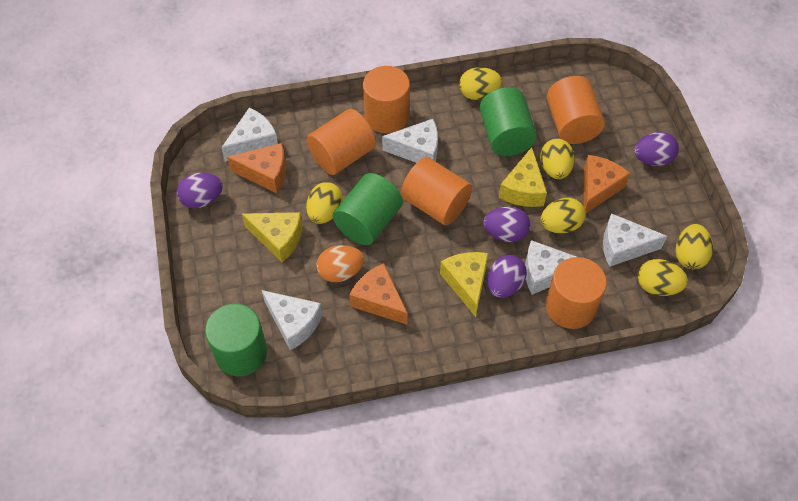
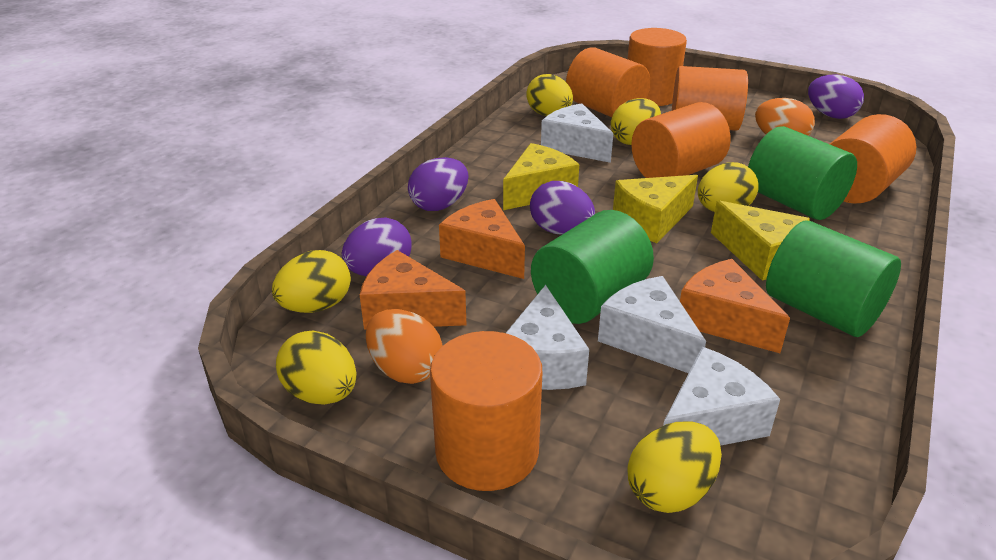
orange cylinder: 5 -> 6
orange egg: 1 -> 2
white cheese: 5 -> 4

